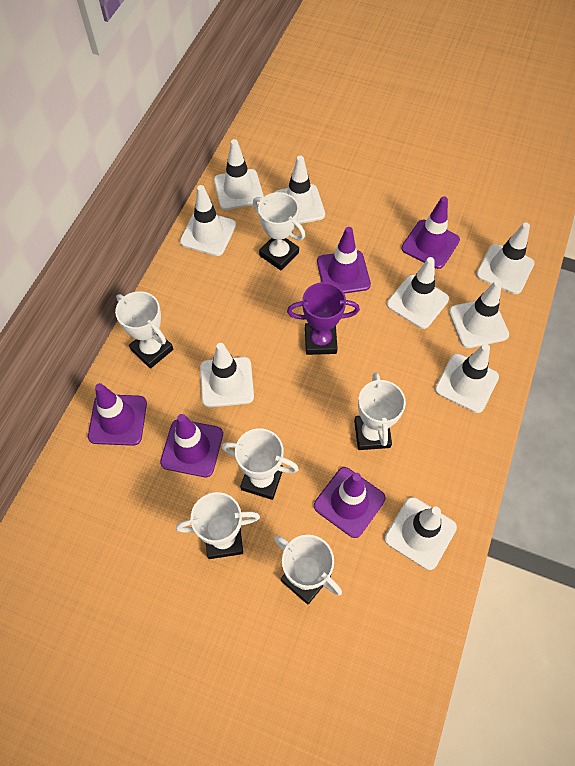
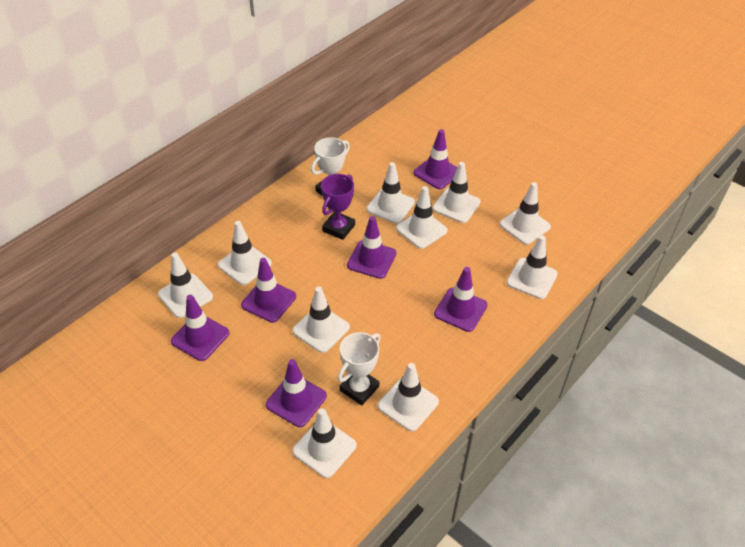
purple traffic cone: 5 -> 6
white traffic cone: 9 -> 10
white trophy: 6 -> 2

